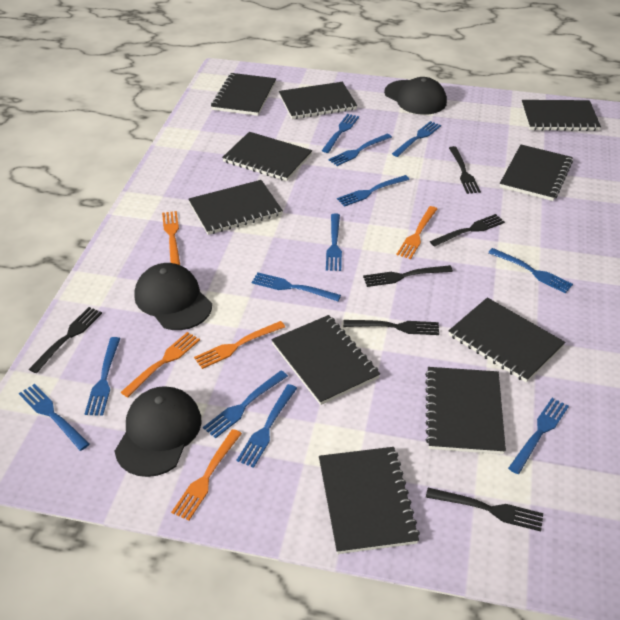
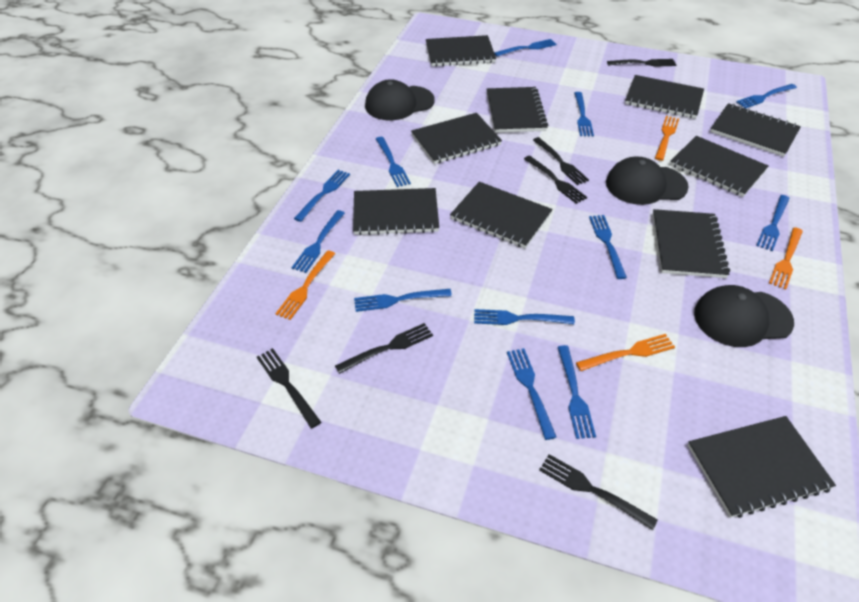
orange fork: 5 -> 4

